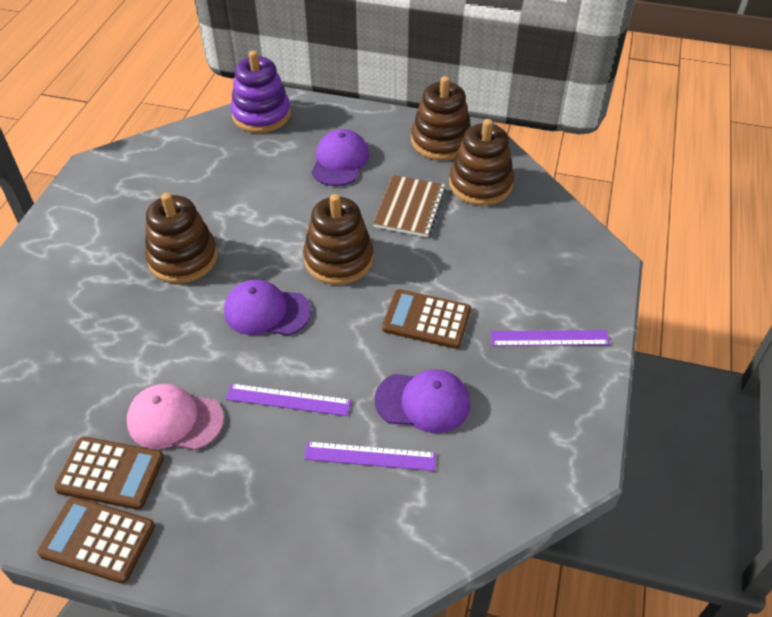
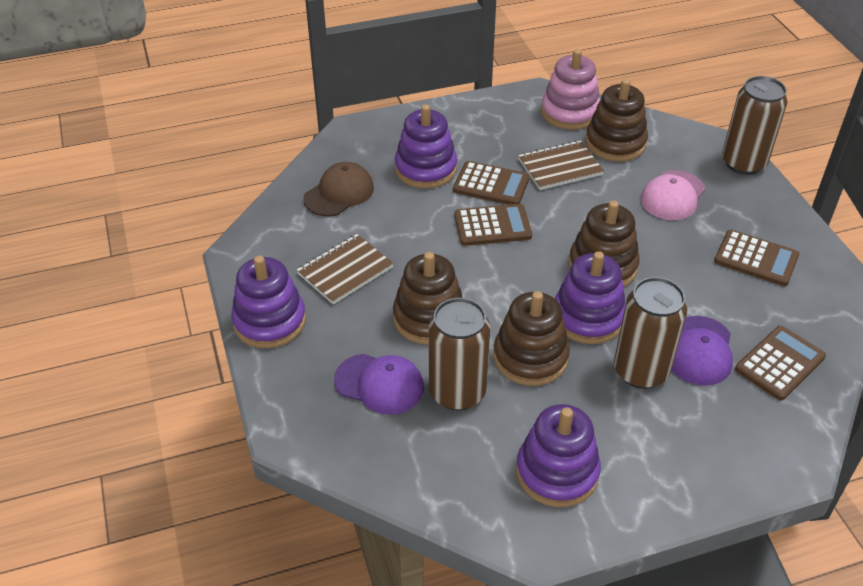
brown calculator: 3 -> 4
brown can: 0 -> 3
brown cap: 0 -> 1
brown notebook: 1 -> 2
pink stacking toy: 0 -> 1
purple cap: 3 -> 2
purple ruler: 3 -> 0
purple stacking toy: 1 -> 4

